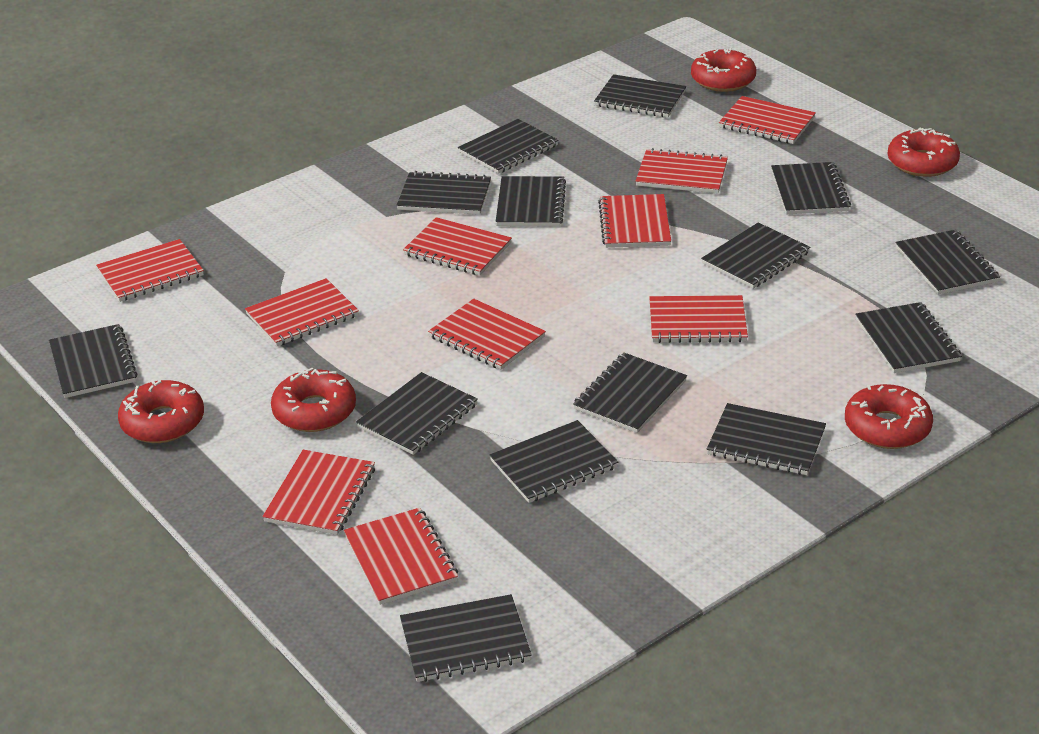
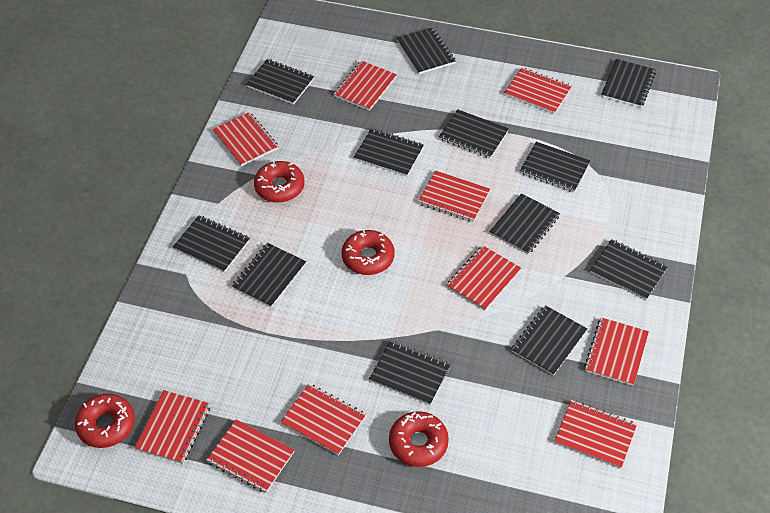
black notebook: 14 -> 12
red donut: 5 -> 4

